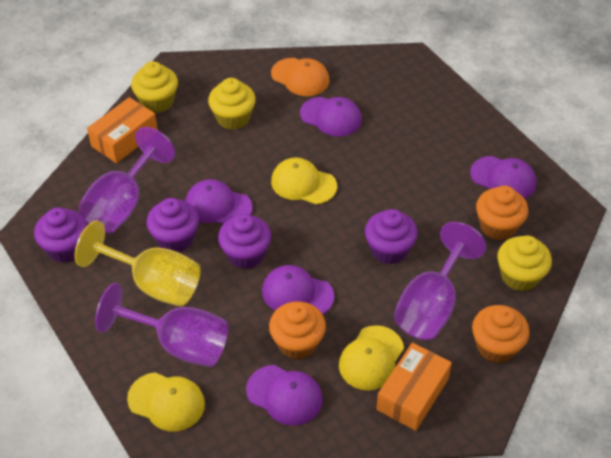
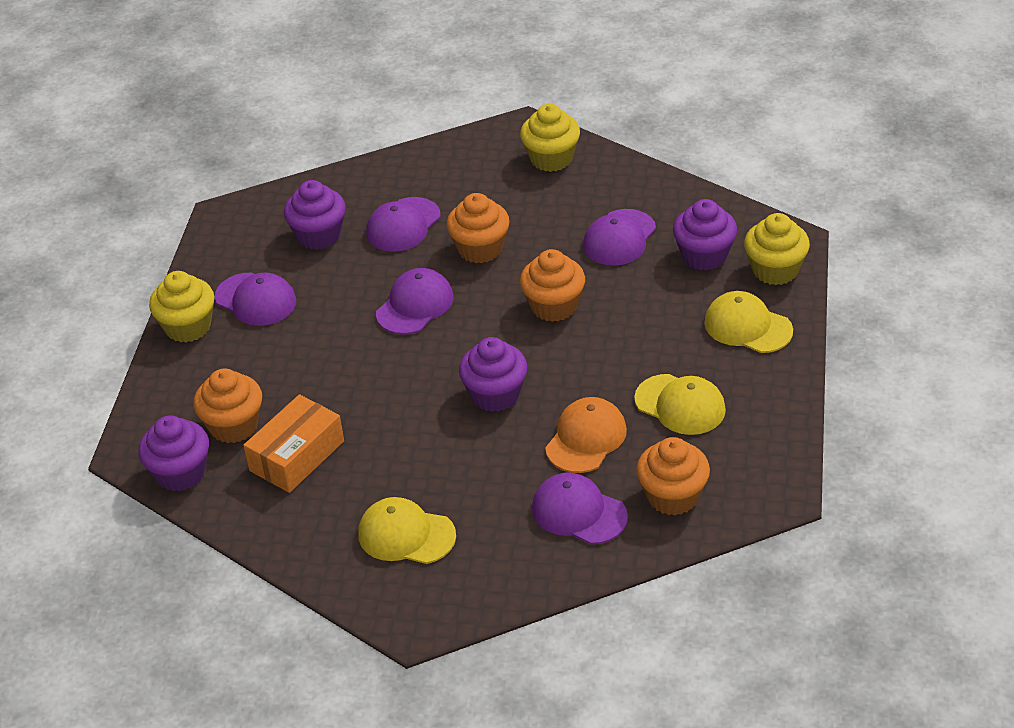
orange box: 2 -> 1
orange cupcake: 3 -> 4
purple goblet: 3 -> 0
yellow goblet: 1 -> 0

